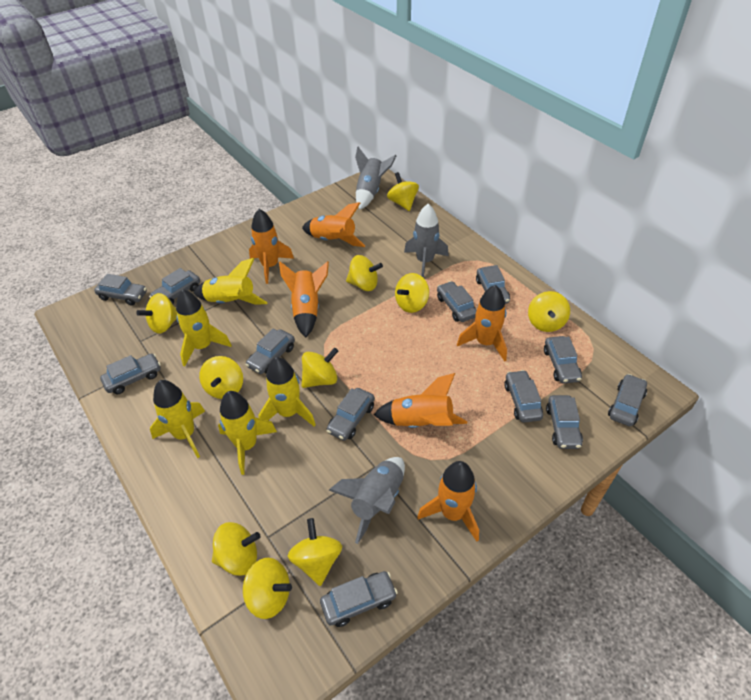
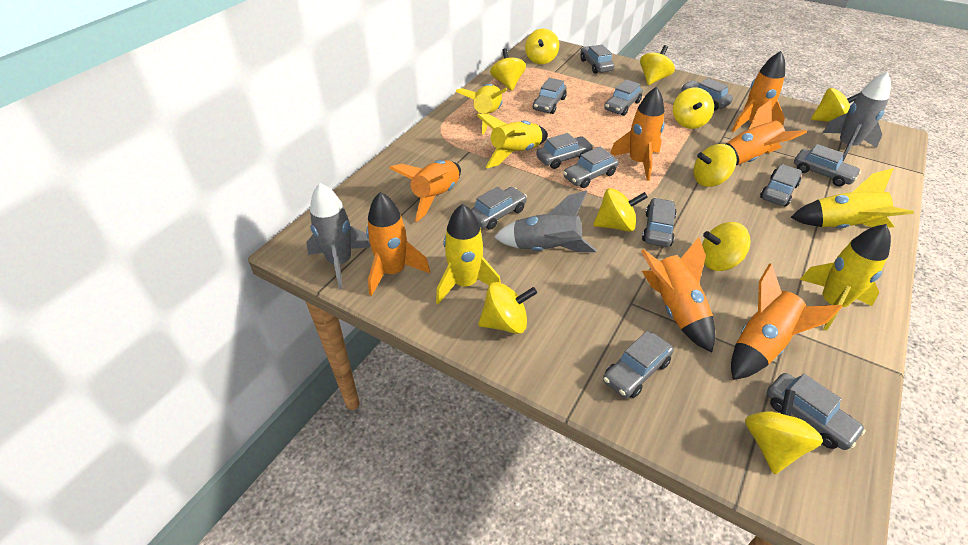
orange rocket: 6 -> 7

